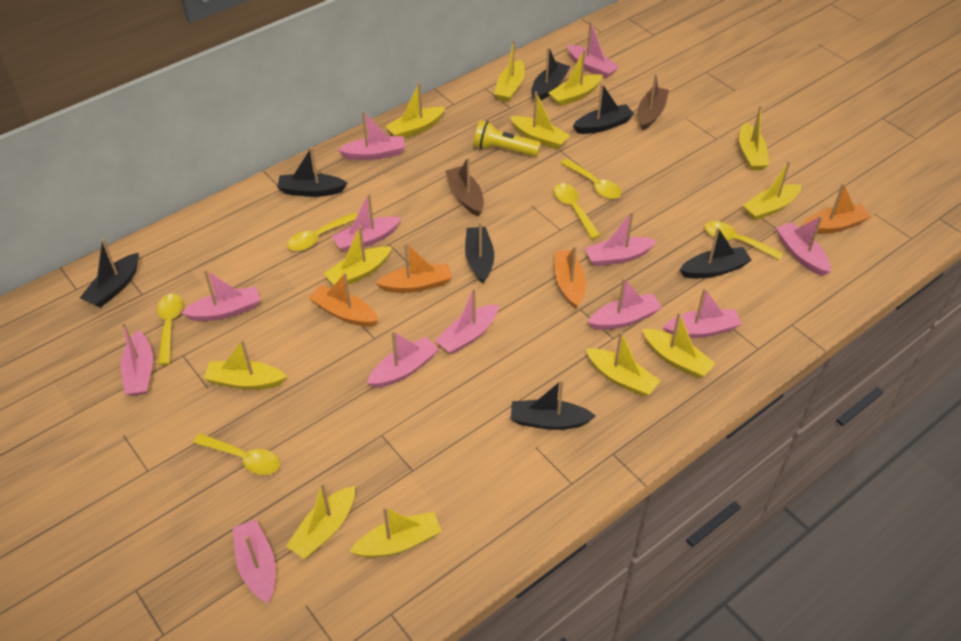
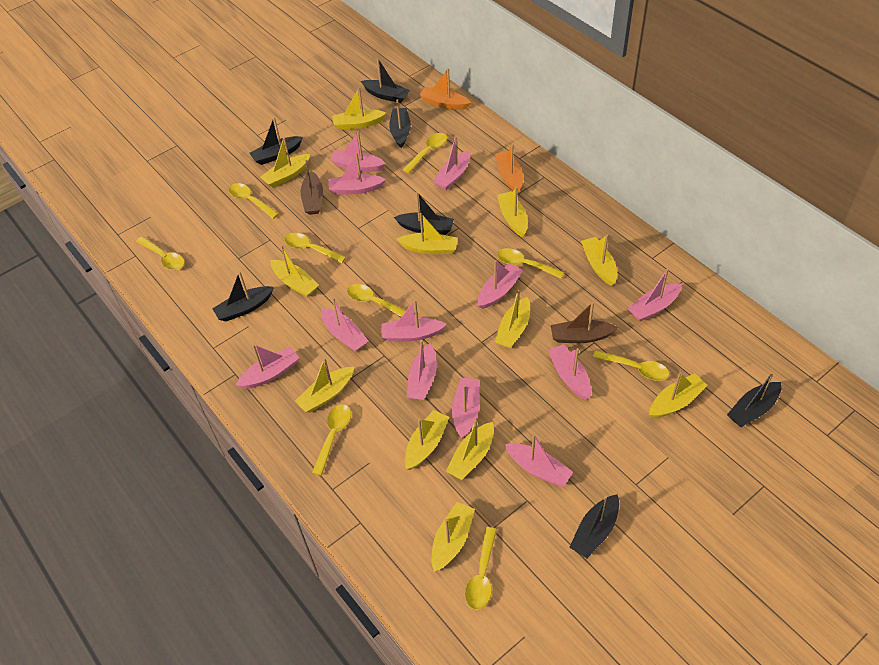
orange boat: 4 -> 2
yellow flashlight: 1 -> 0
yellow spoon: 6 -> 9

